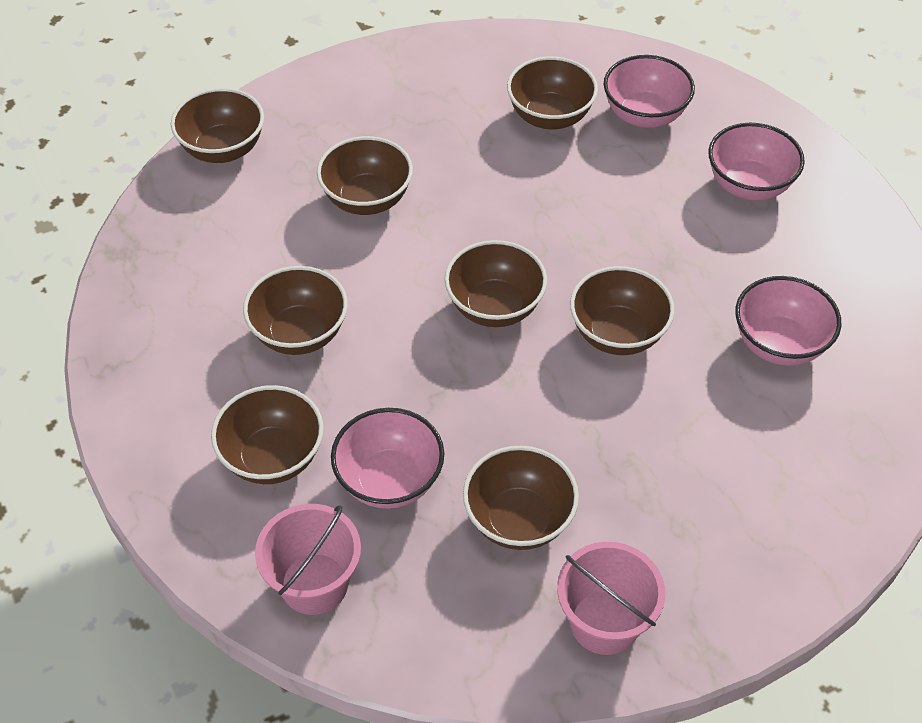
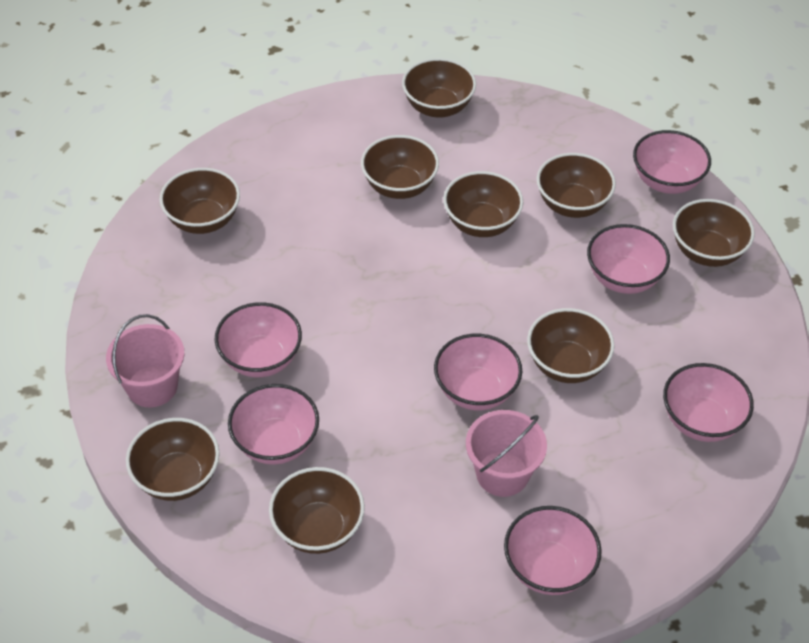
brown bowl: 8 -> 9
pink bowl: 4 -> 7

